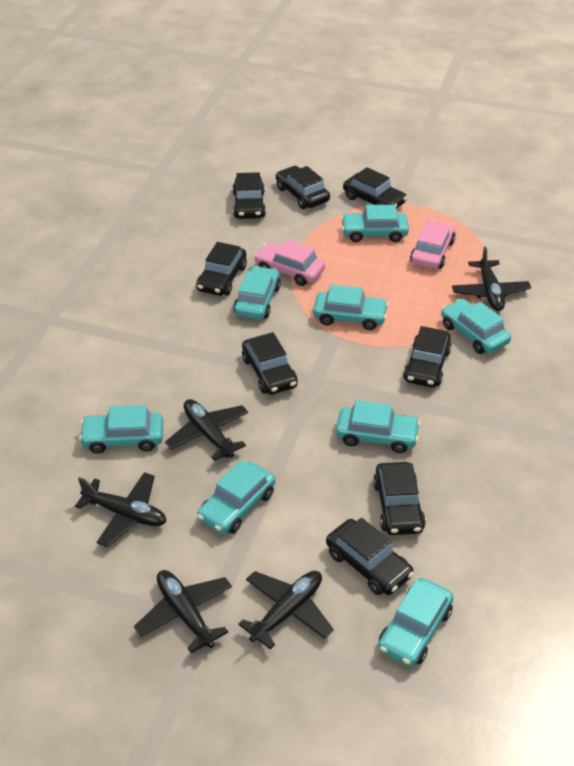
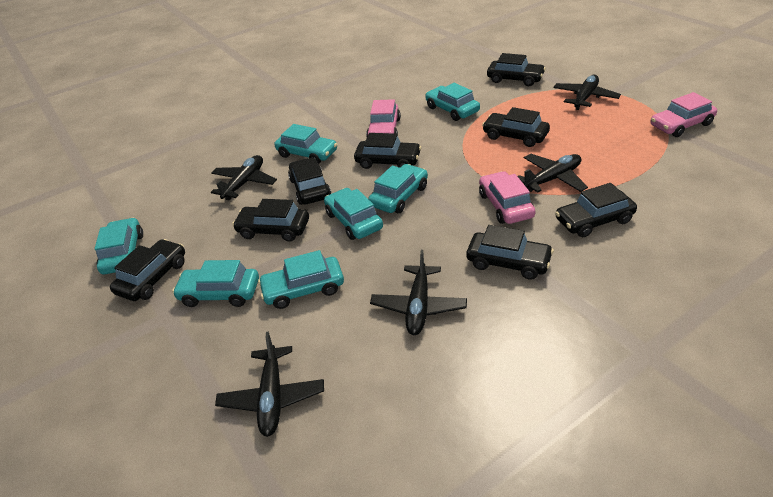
pink car: 2 -> 3
turquoise car: 8 -> 7

